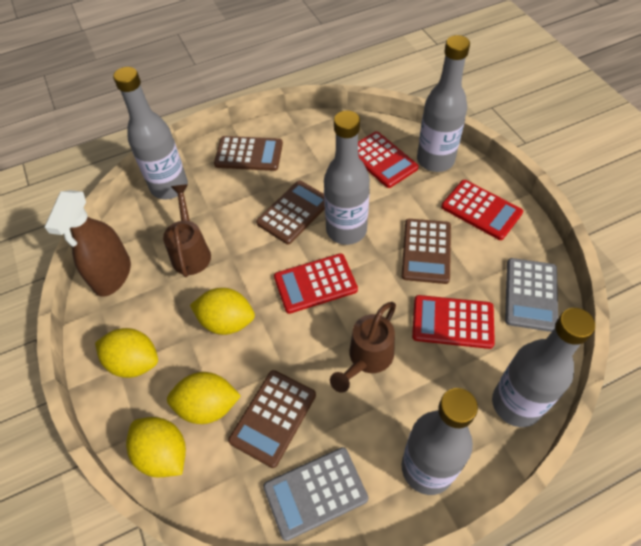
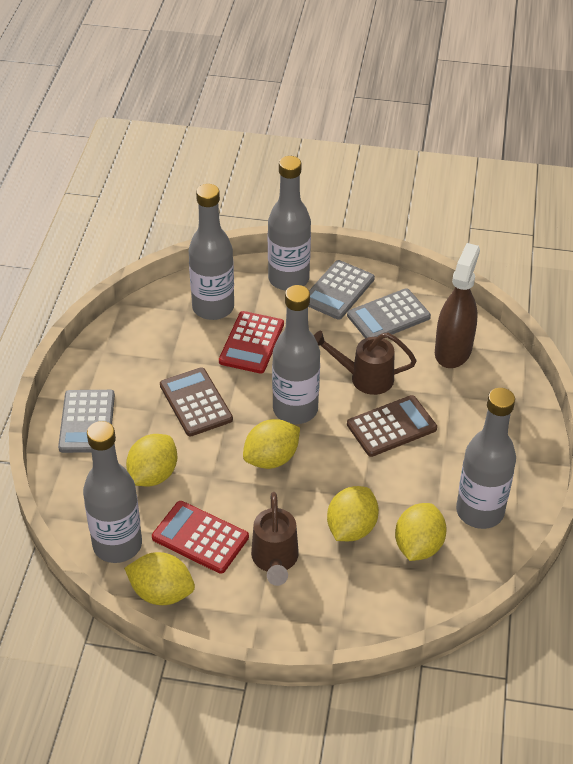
brown calculator: 4 -> 2
grey calculator: 2 -> 3
red calculator: 4 -> 2
yellow lemon: 4 -> 5

